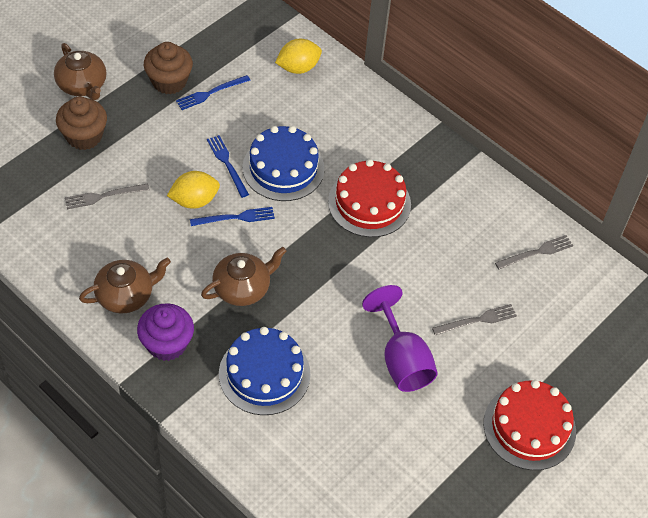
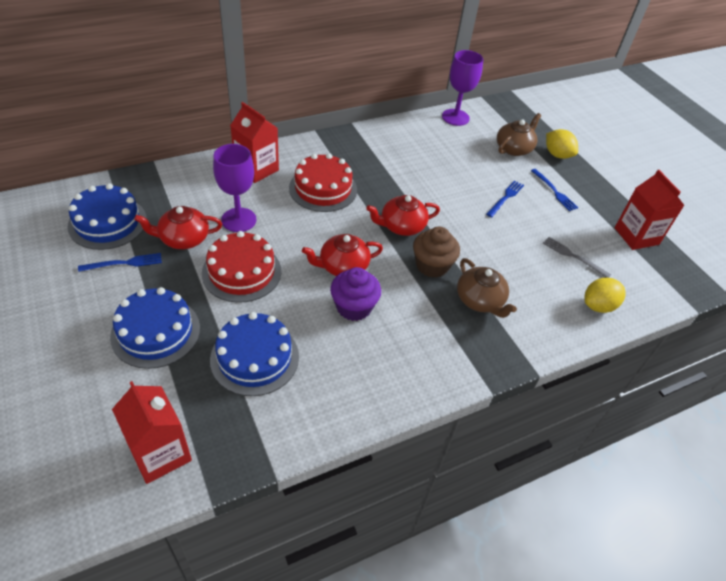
blue cake: 2 -> 3
brown cupcake: 2 -> 1
brown teapot: 3 -> 2
grey fork: 3 -> 1
purple goblet: 1 -> 2
red carton: 0 -> 3
red teapot: 0 -> 3

